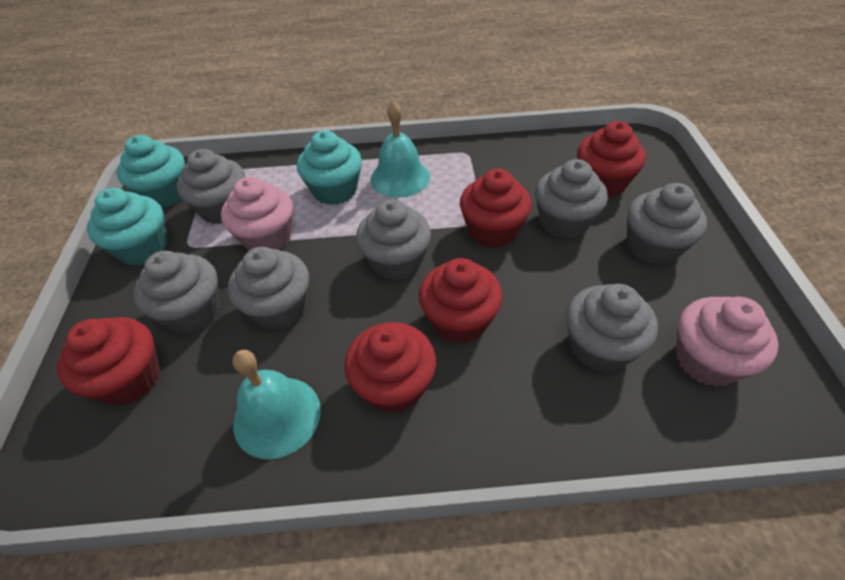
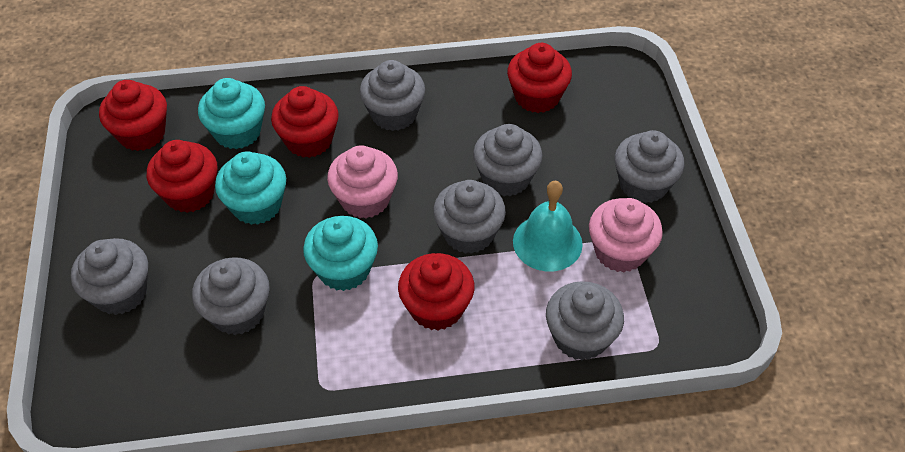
turquoise bell: 2 -> 1

